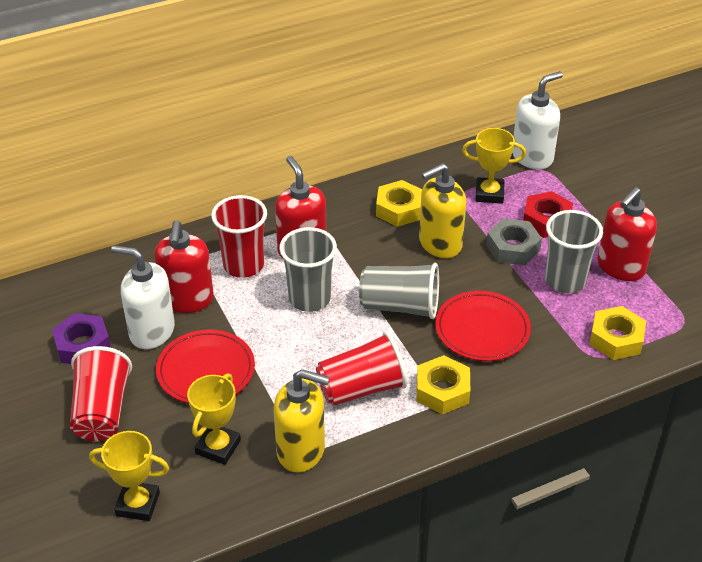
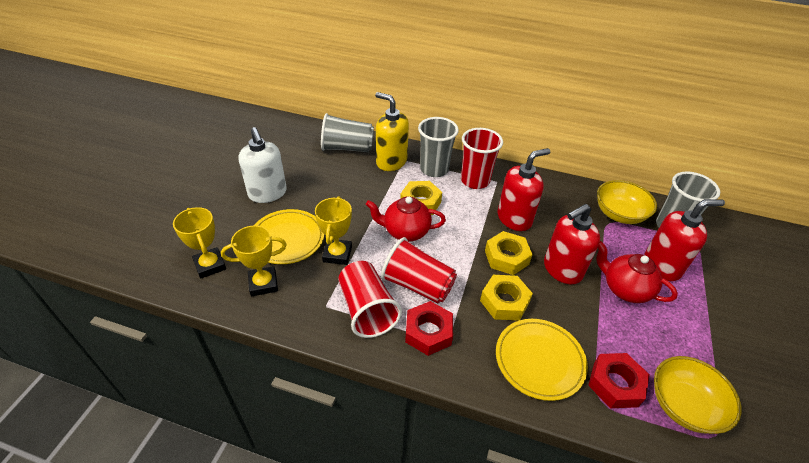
grey nut: 1 -> 0
purple nut: 1 -> 0
red nut: 1 -> 2
red plate: 2 -> 0
red teapot: 0 -> 2
white soap dispenser: 2 -> 1
yellow bowl: 0 -> 2
yellow plate: 0 -> 2
yellow soap dispenser: 2 -> 1

